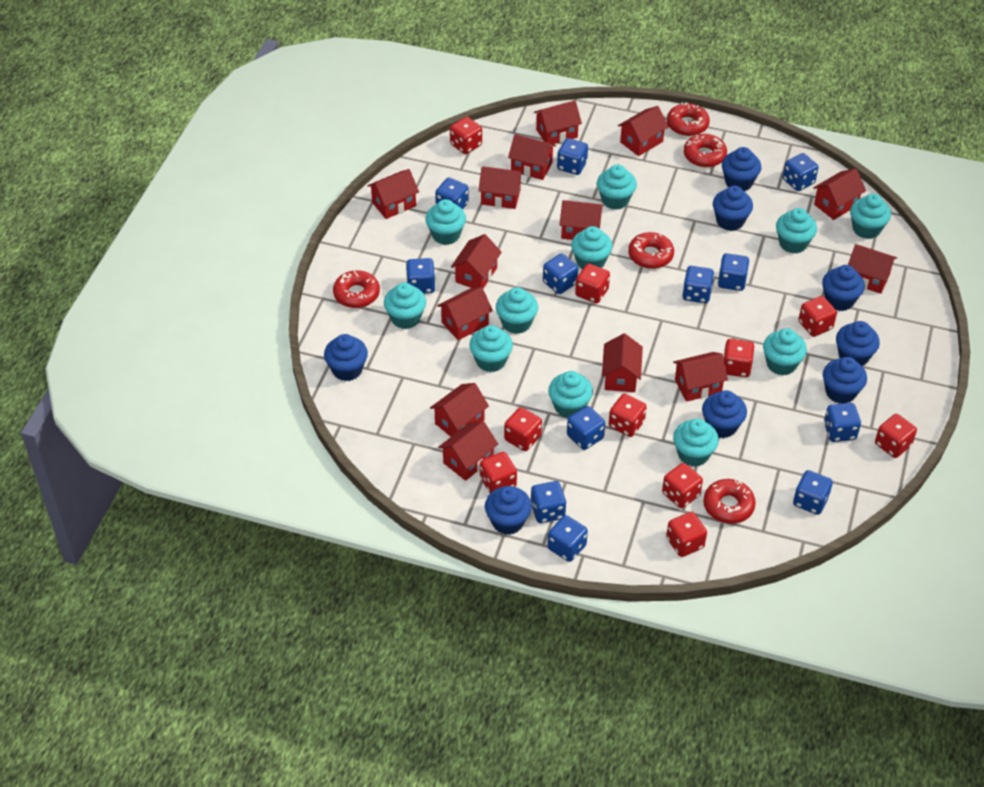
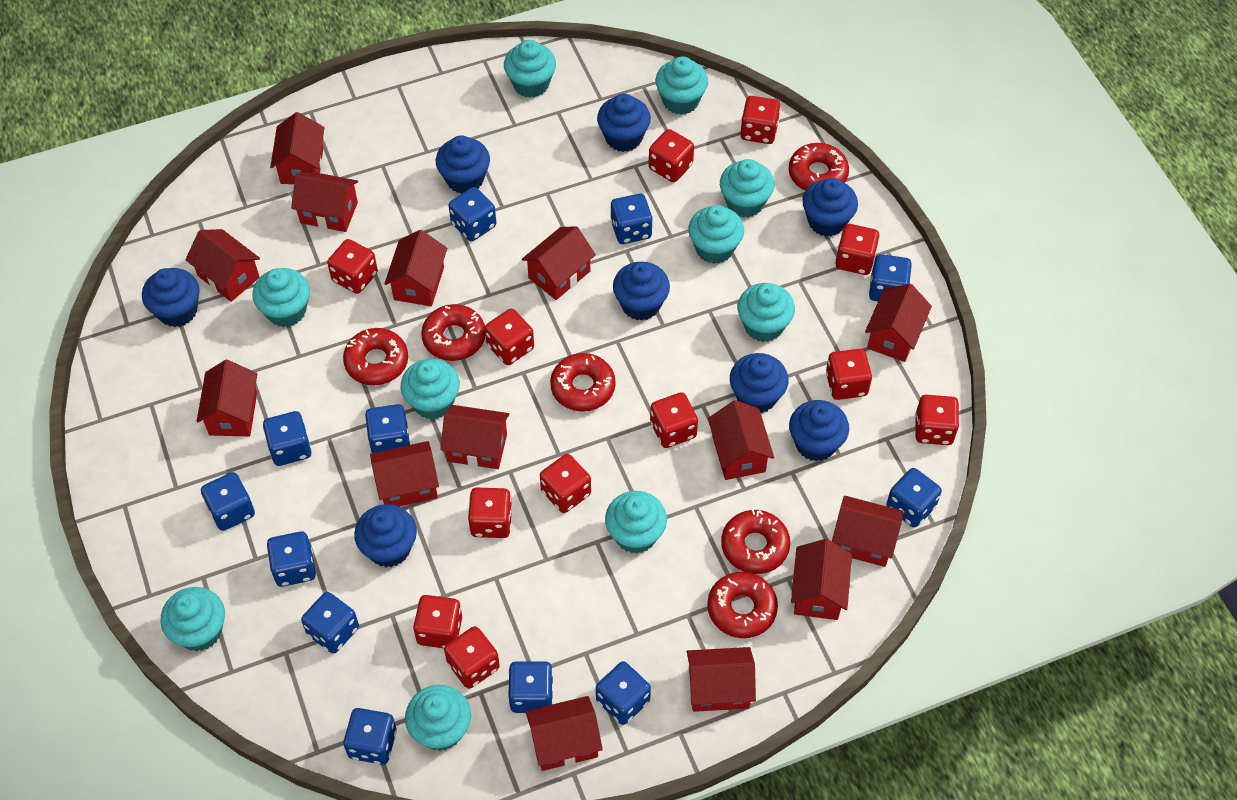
red dice: 10 -> 12
red donut: 5 -> 6
turquoise cupcake: 11 -> 10

